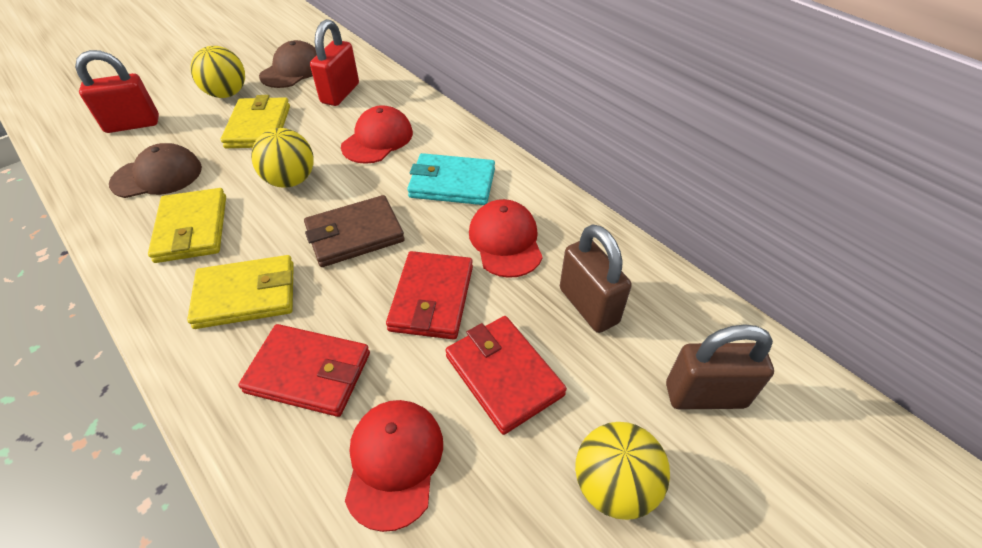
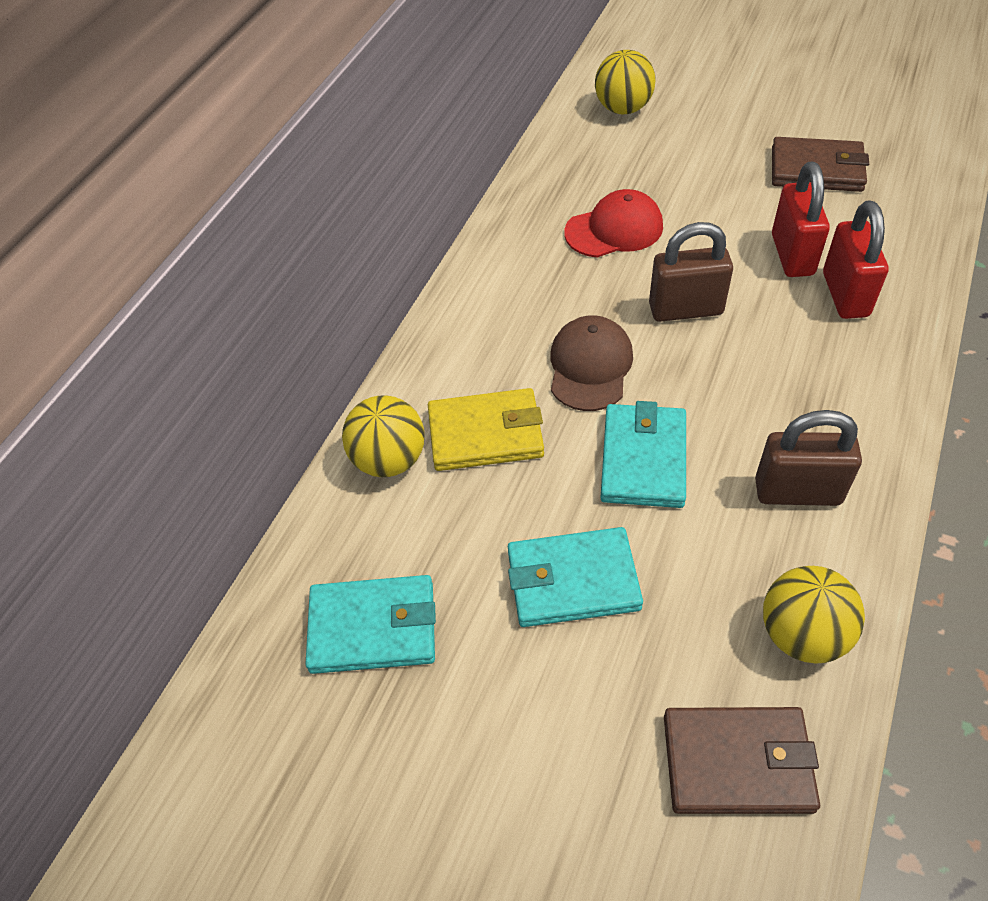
brown cap: 2 -> 1
brown wallet: 1 -> 2
red cap: 3 -> 1
red wallet: 3 -> 0
turquoise wallet: 1 -> 3
yellow wallet: 3 -> 1

